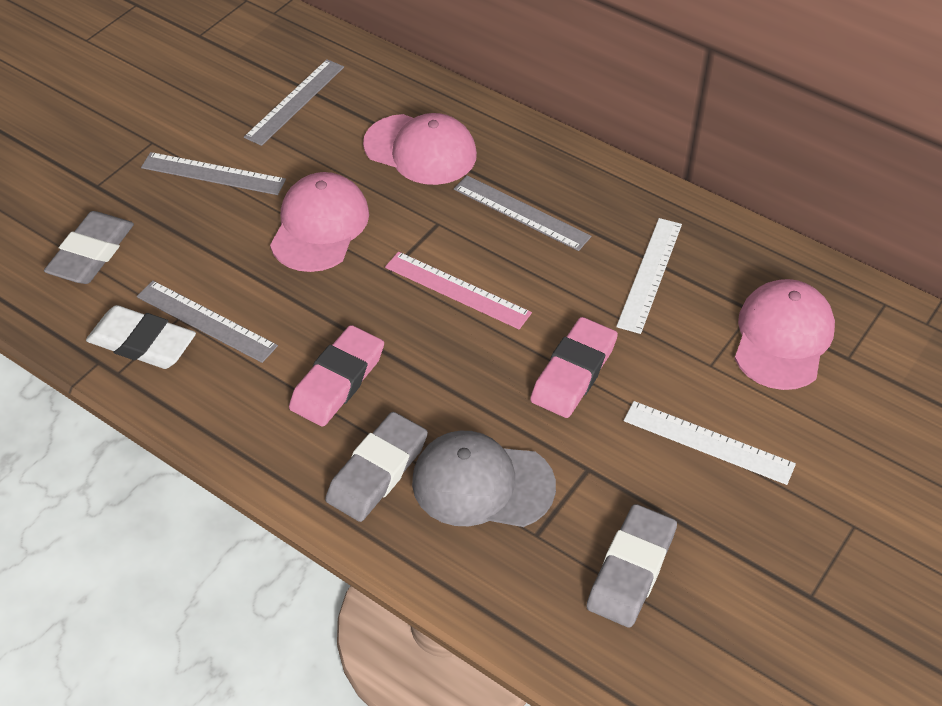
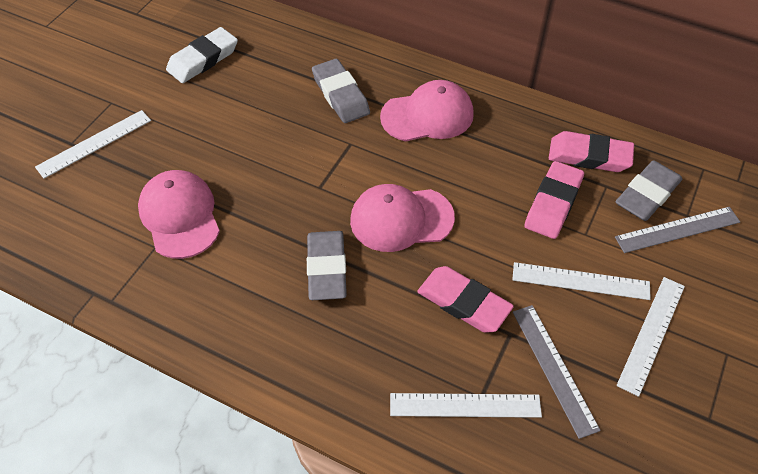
grey cap: 1 -> 0
grey ruler: 4 -> 2
pink eraser: 2 -> 3
pink ruler: 1 -> 0
white ruler: 2 -> 4

